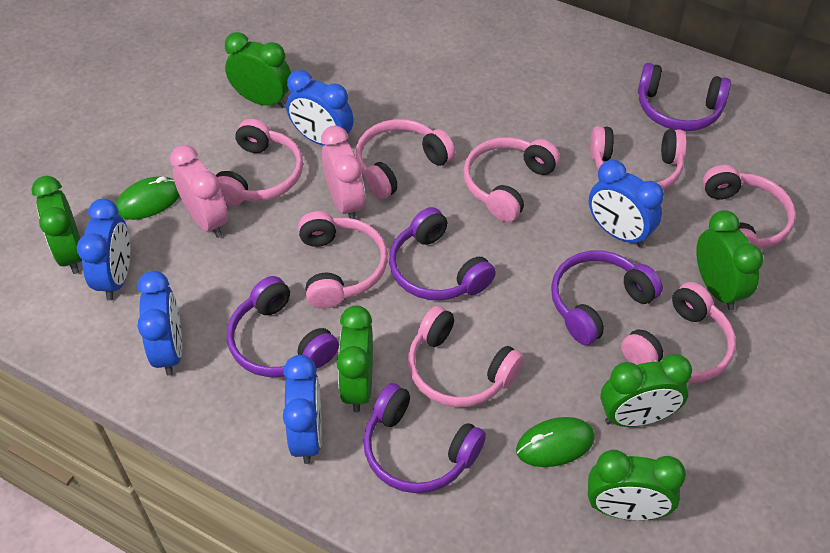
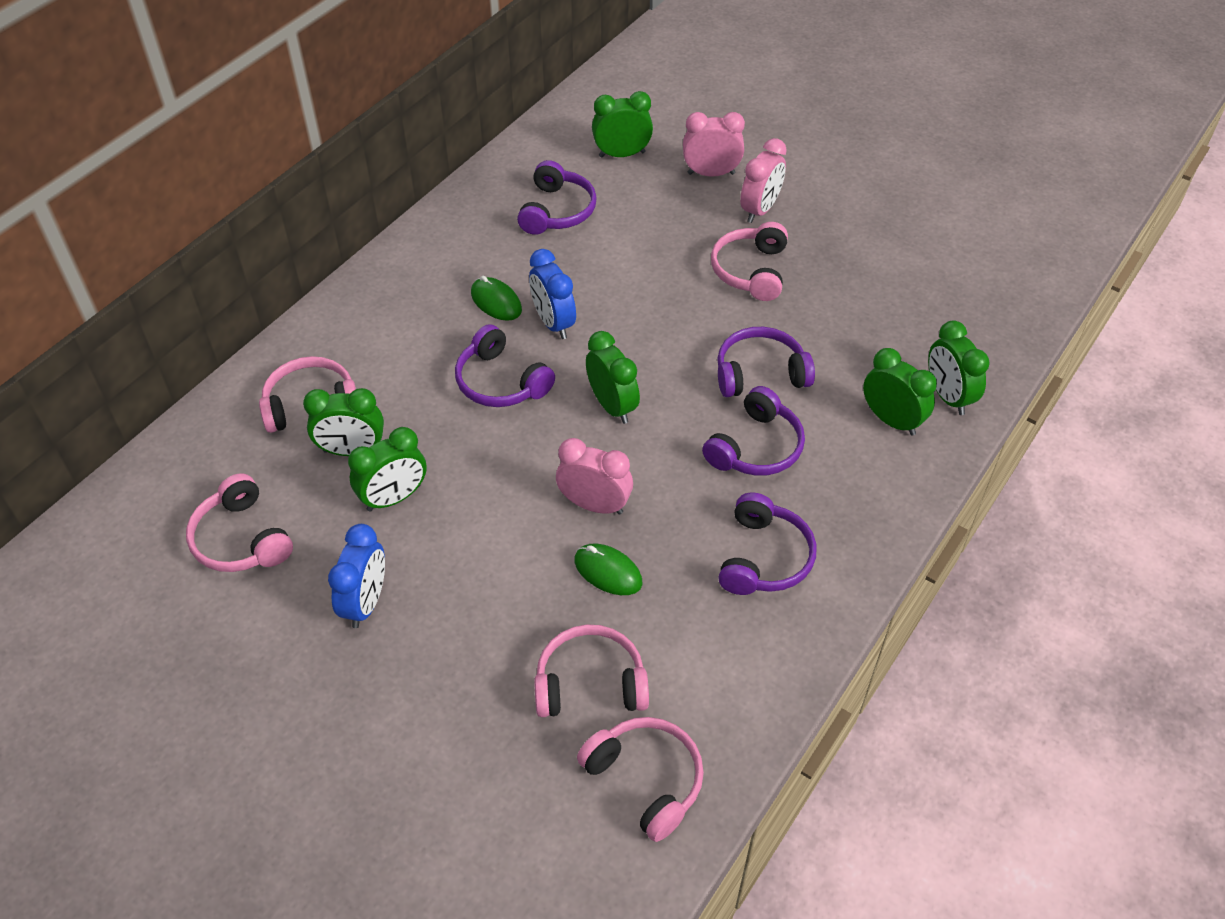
blue clock: 5 -> 2
pink clock: 2 -> 3
pink headphones: 8 -> 5

